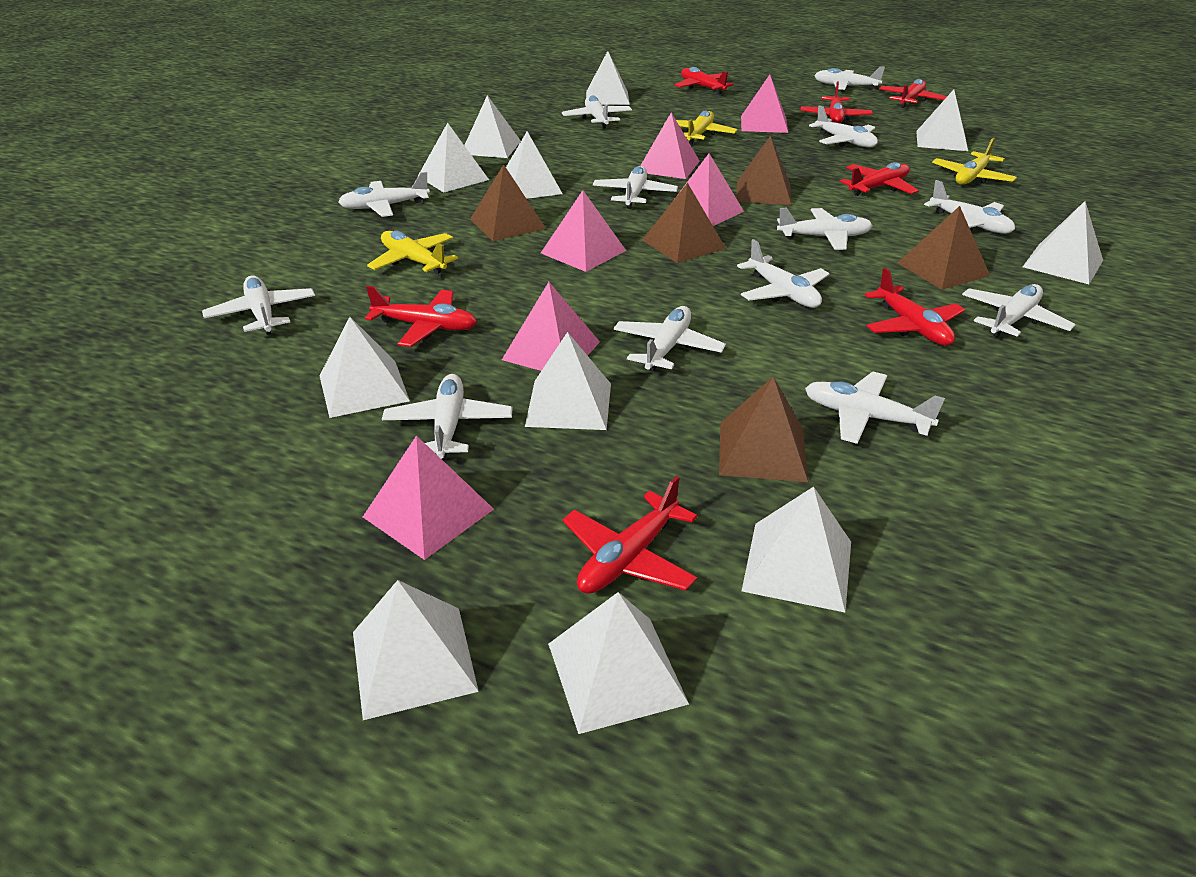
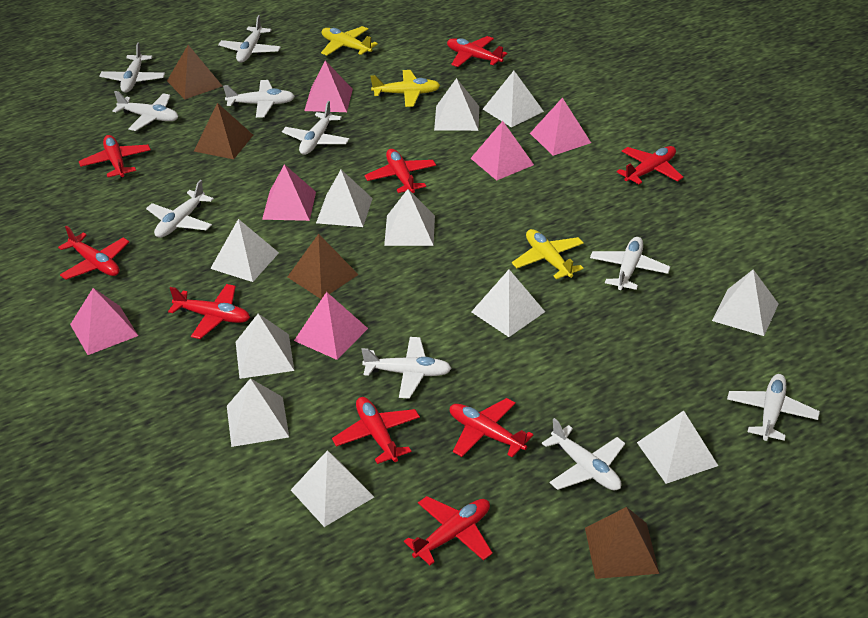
brown pyramid: 5 -> 4
red plane: 7 -> 9
white plane: 13 -> 10

